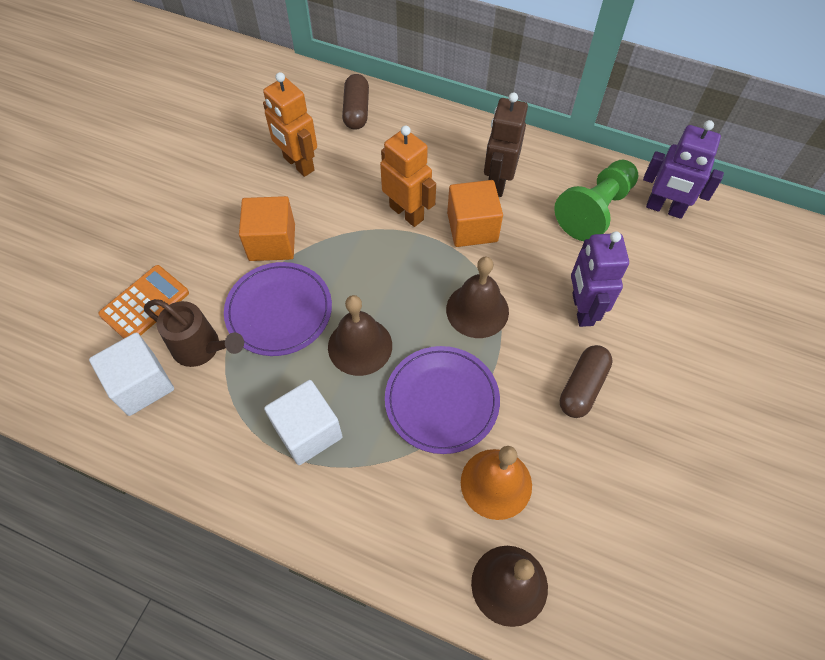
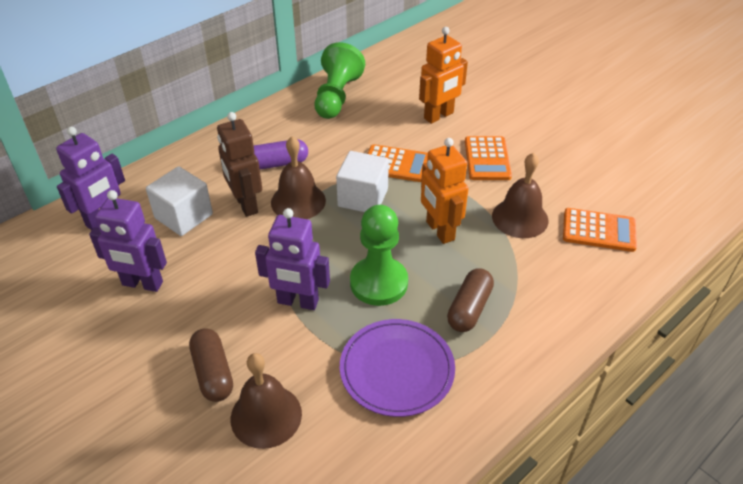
brown watering can: 1 -> 0
green pawn: 1 -> 2
orange bell: 1 -> 0
orange calculator: 1 -> 3
orange cube: 2 -> 0
purple capsule: 0 -> 1
purple plate: 2 -> 1
purple robot: 2 -> 3

